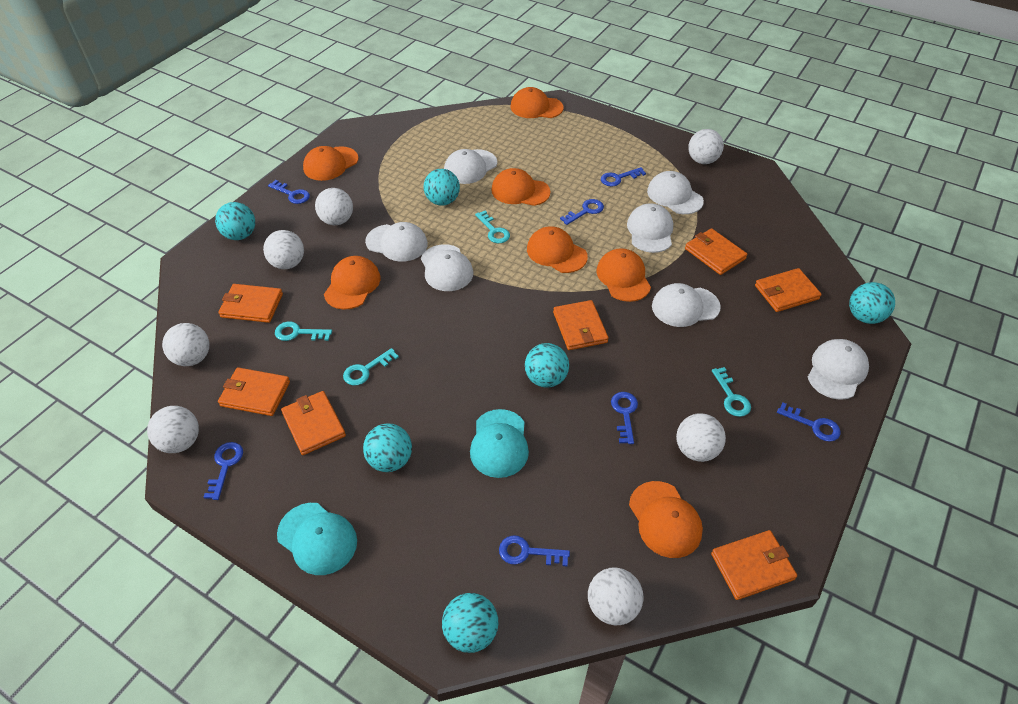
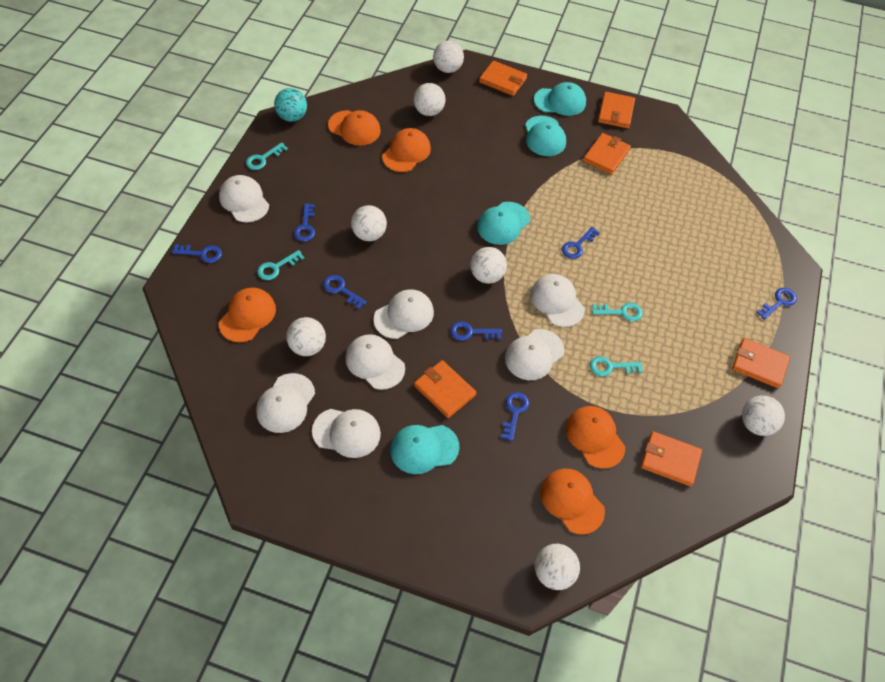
orange cap: 7 -> 5
orange wallet: 7 -> 6
turquoise ball: 6 -> 1
turquoise cap: 2 -> 4

